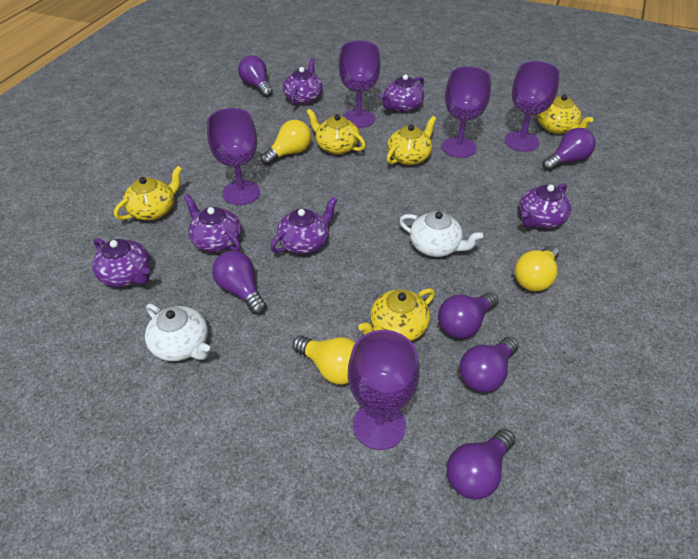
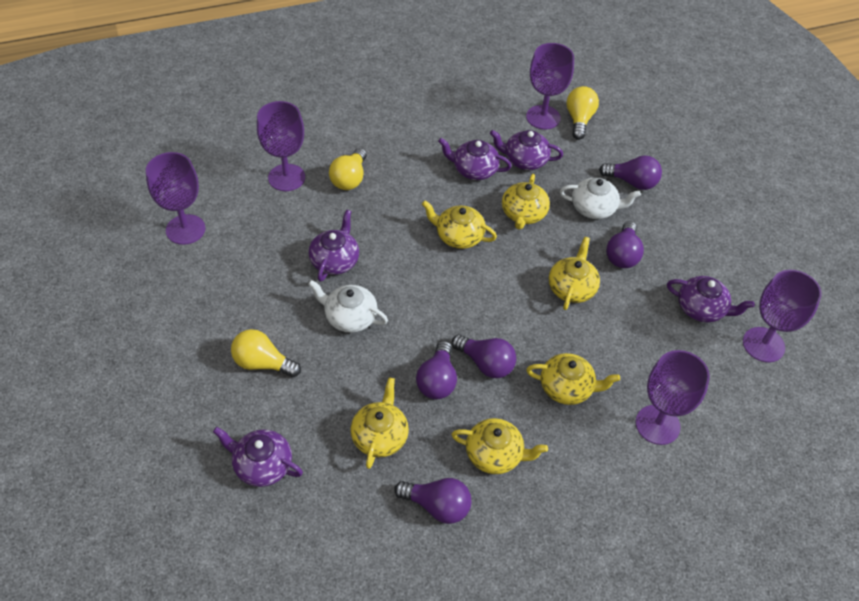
purple light bulb: 6 -> 5
purple teapot: 6 -> 5
yellow teapot: 5 -> 6

